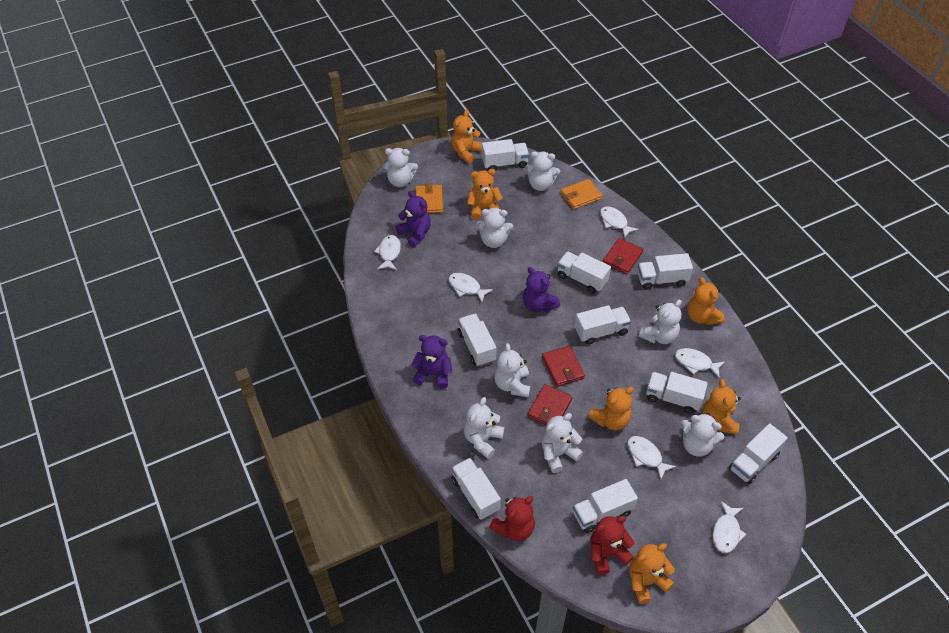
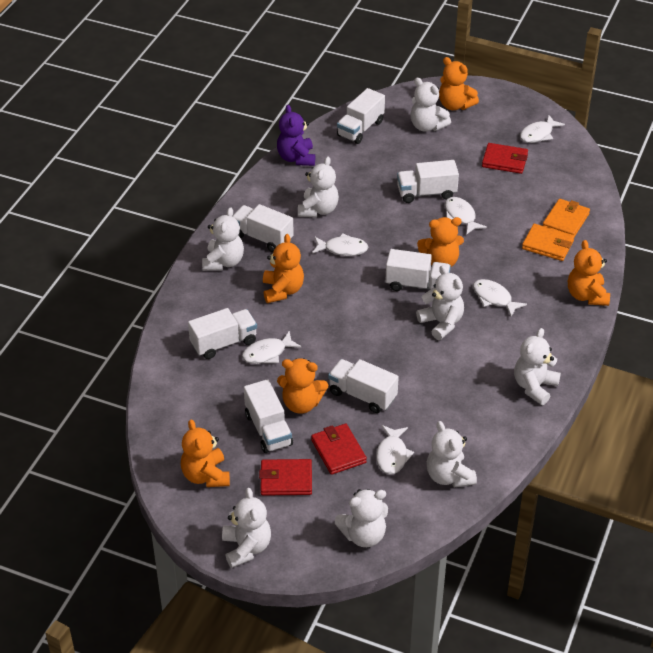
purple teddy bear: 3 -> 1
red teddy bear: 2 -> 0
white truck: 9 -> 7

